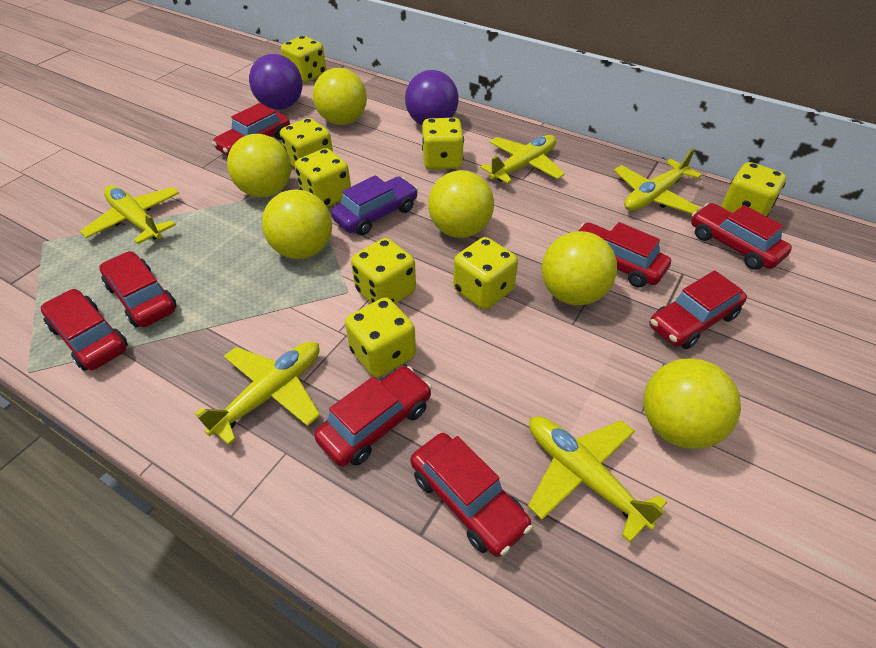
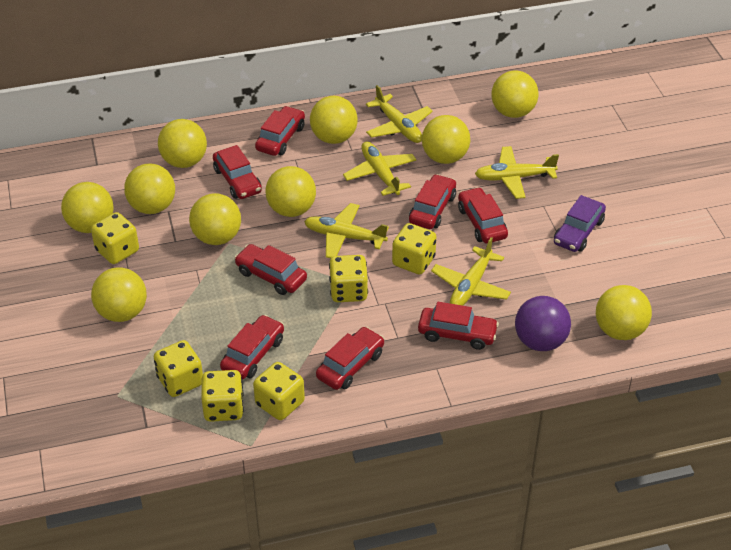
purple ball: 2 -> 1
yellow ball: 6 -> 10
yellow dice: 8 -> 6

